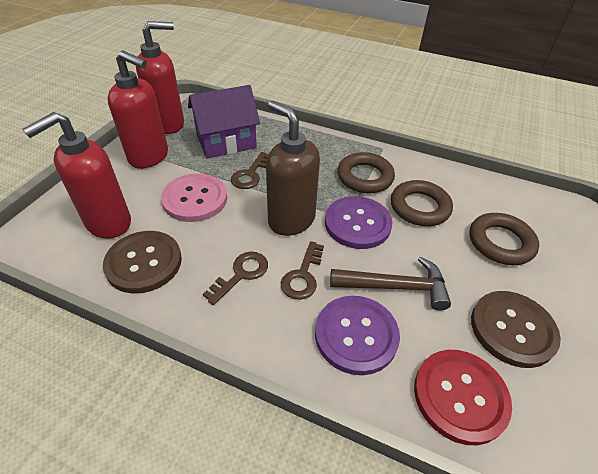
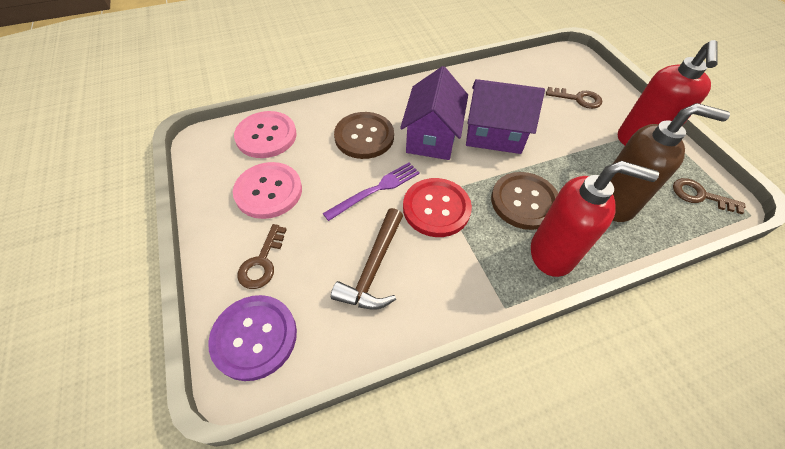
brown ring: 3 -> 0
pink button: 1 -> 2
purple button: 2 -> 1
purple fork: 0 -> 1
purple house: 1 -> 2
red soap dispenser: 3 -> 2

